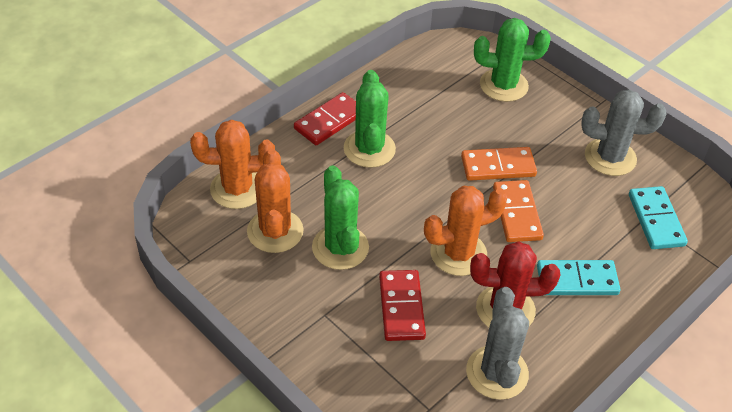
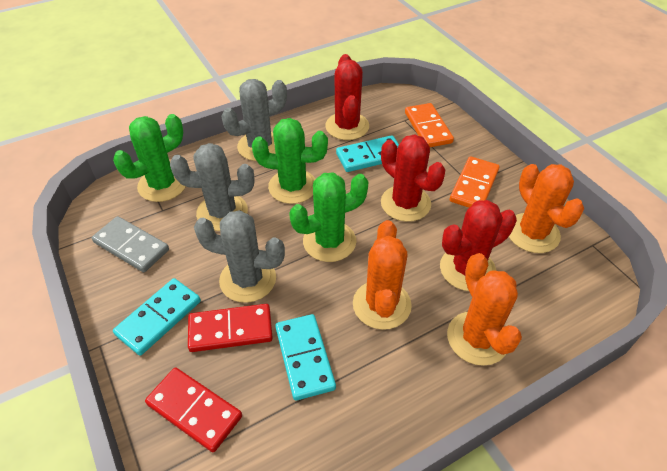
grey cactus: 2 -> 3
grey domino: 0 -> 1
red cactus: 1 -> 3
turquoise domino: 2 -> 3

